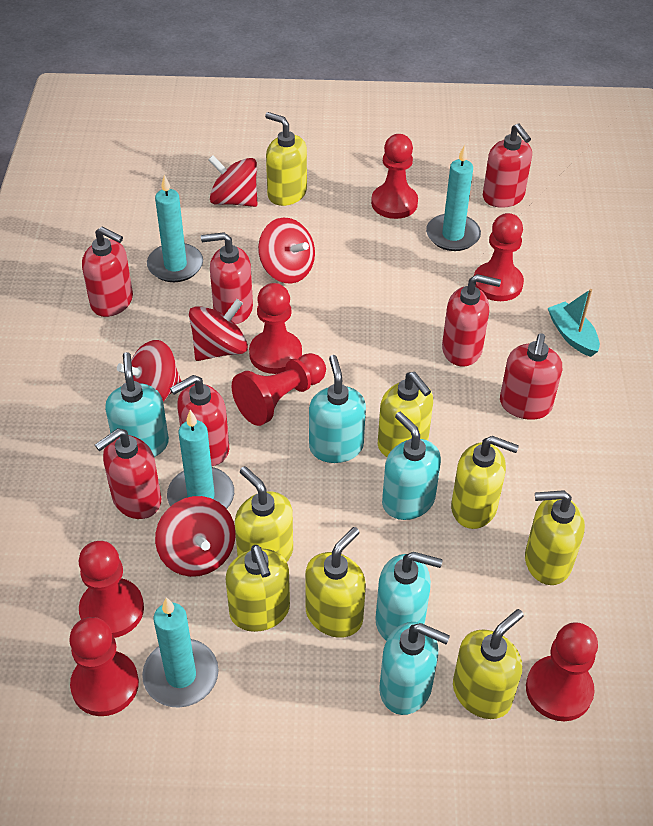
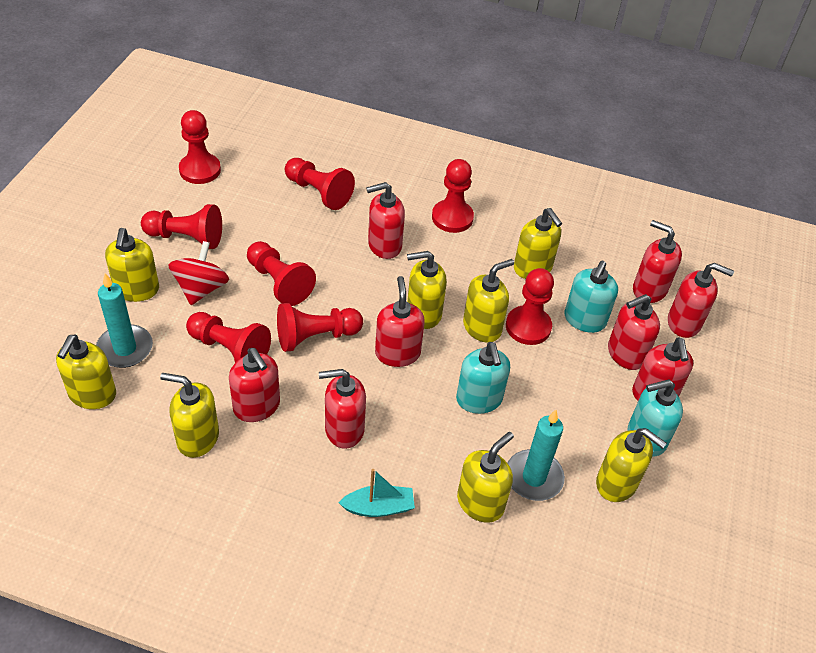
red pawn: 7 -> 8
red soap dispenser: 7 -> 8
red spinning top: 5 -> 1
turquoise candle: 4 -> 2
turquoise soap dispenser: 5 -> 3

